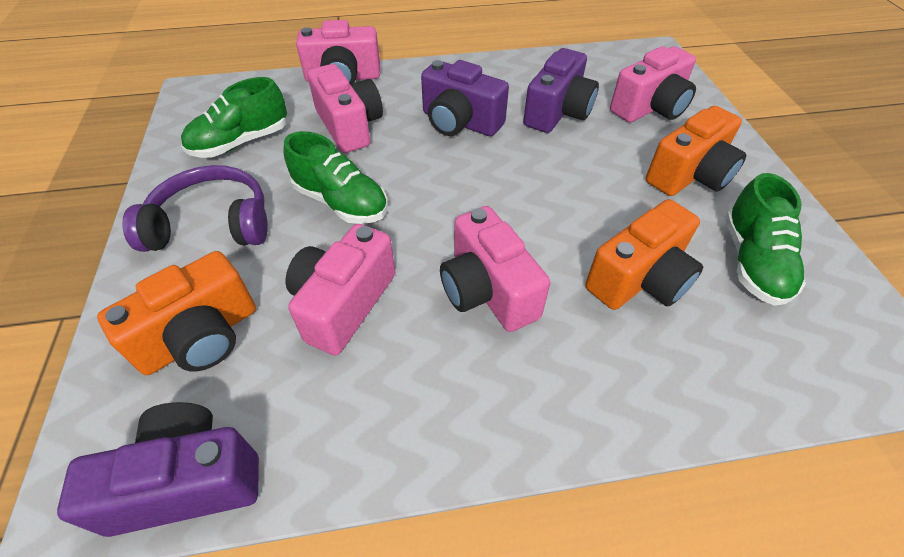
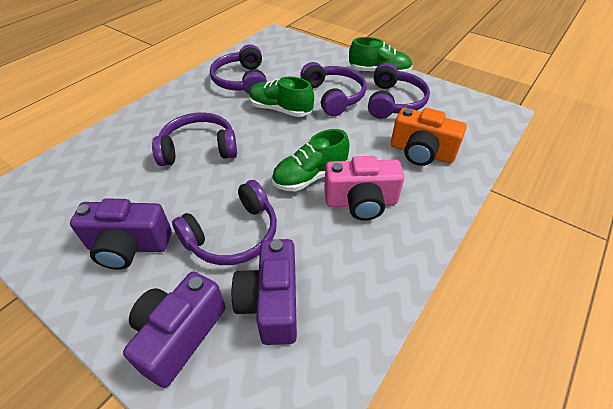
orange camera: 3 -> 1
pink camera: 5 -> 1
purple headphones: 1 -> 5

